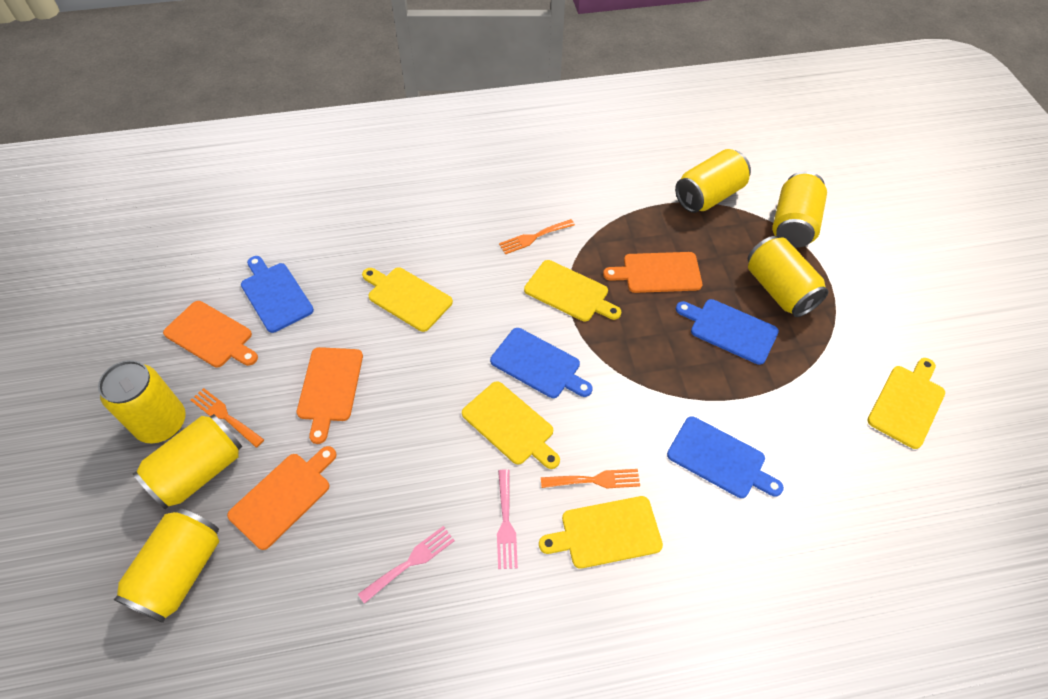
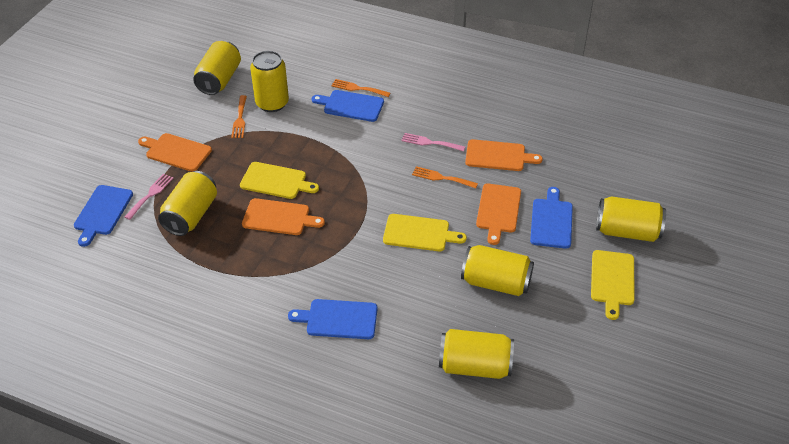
yellow cutting board: 5 -> 3

